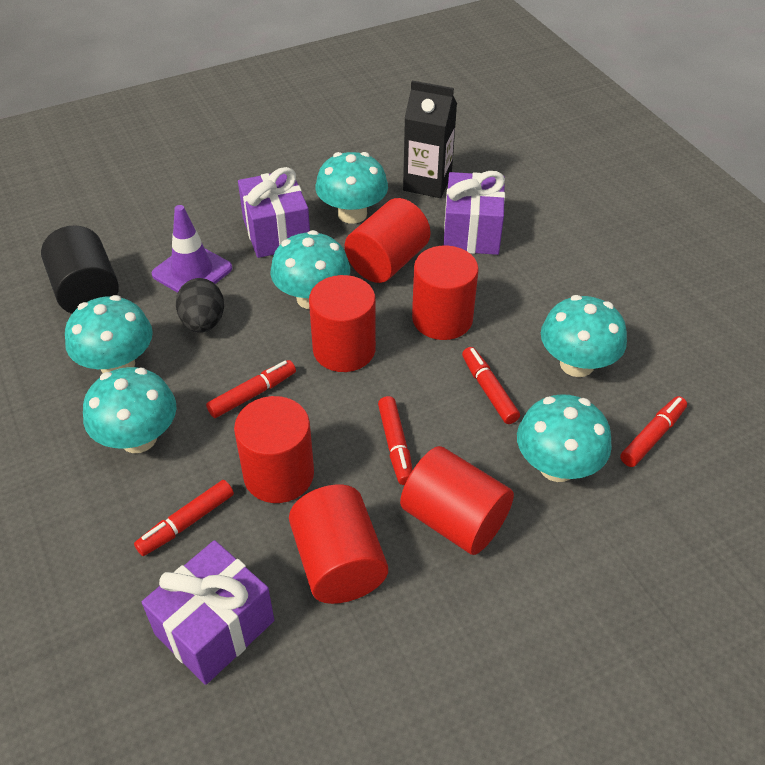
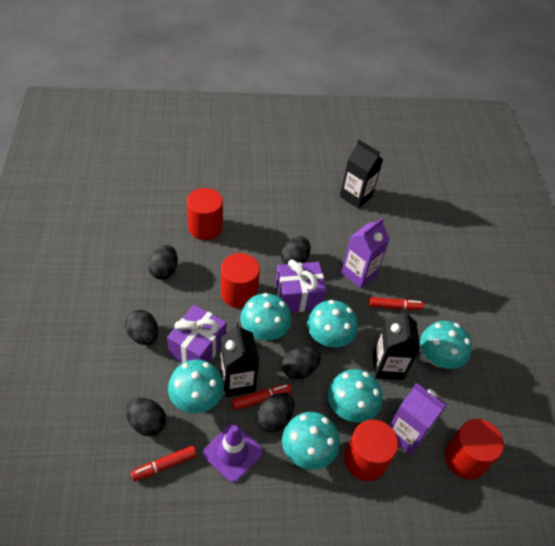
black carton: 1 -> 3
black cylinder: 1 -> 0
black egg: 1 -> 6
purple carton: 0 -> 2
purple gift: 3 -> 2
red cylinder: 6 -> 4
red marker: 5 -> 3

